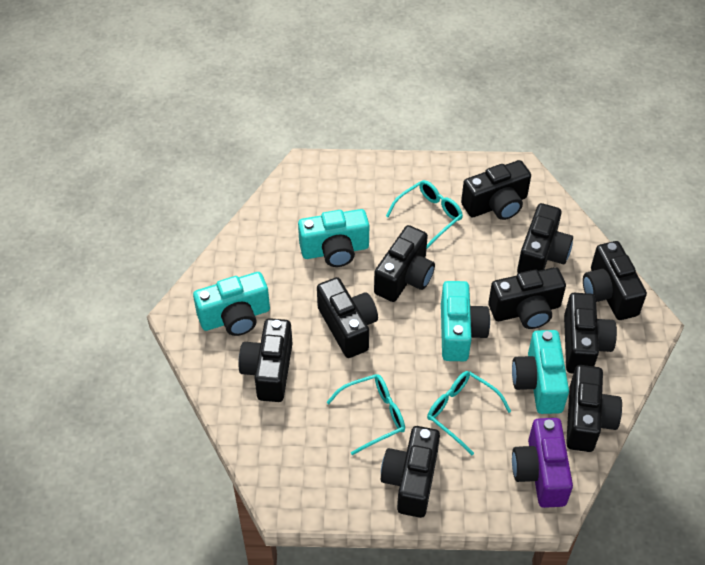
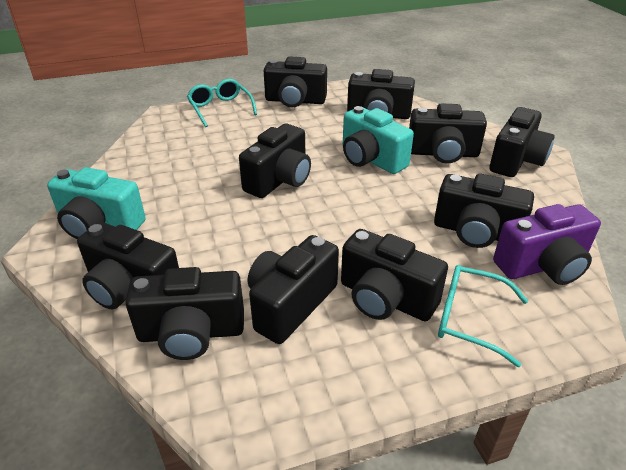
turquoise camera: 4 -> 2
turquoise glasses: 3 -> 2

